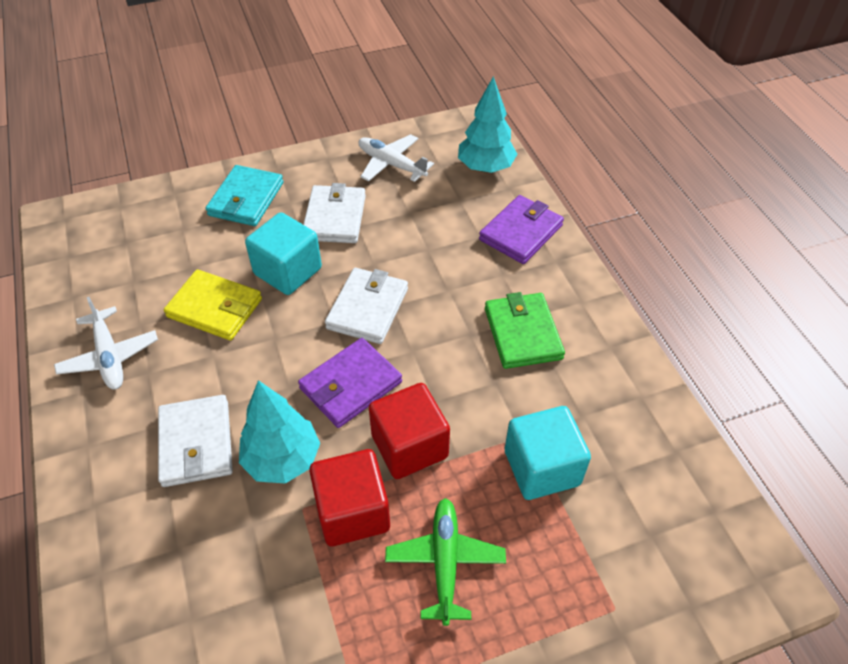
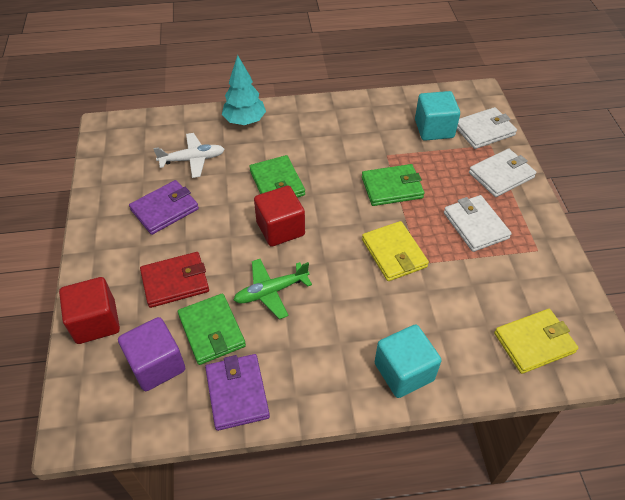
green wallet: 1 -> 3
purple cube: 0 -> 1
red wallet: 0 -> 1
turquoise tree: 2 -> 1
turquoise wallet: 1 -> 0
white plane: 2 -> 1
yellow wallet: 1 -> 2

